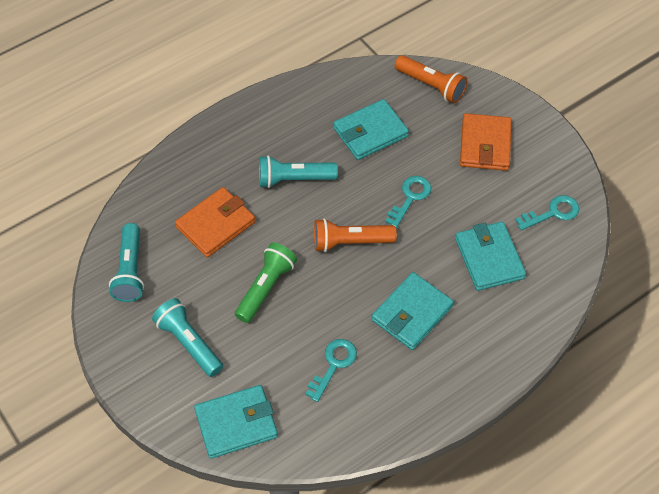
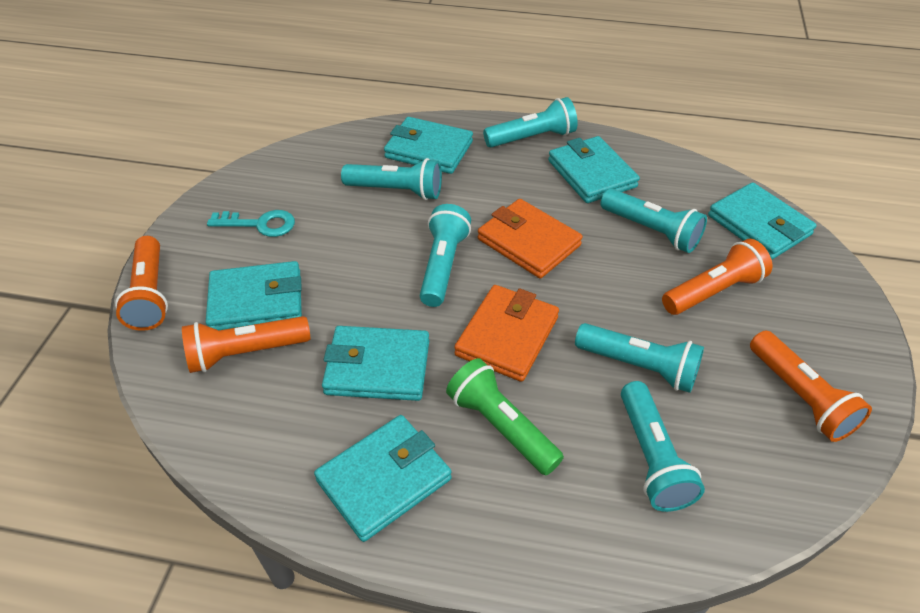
orange flashlight: 2 -> 4
turquoise flashlight: 3 -> 6
turquoise key: 3 -> 1
turquoise wallet: 4 -> 6

